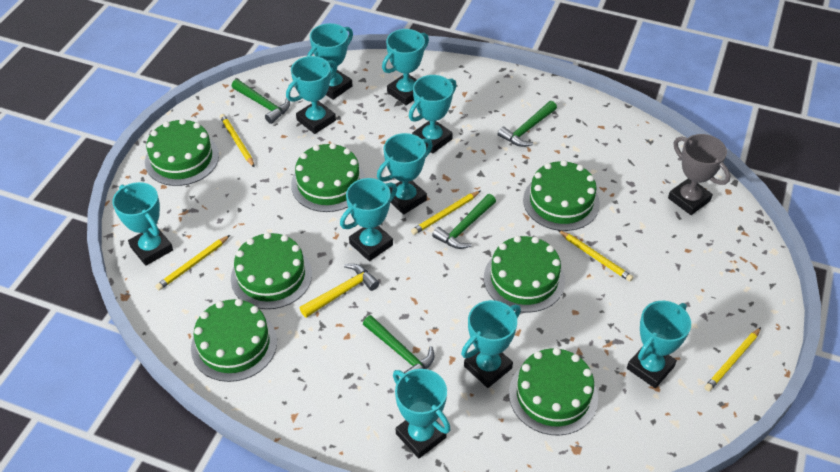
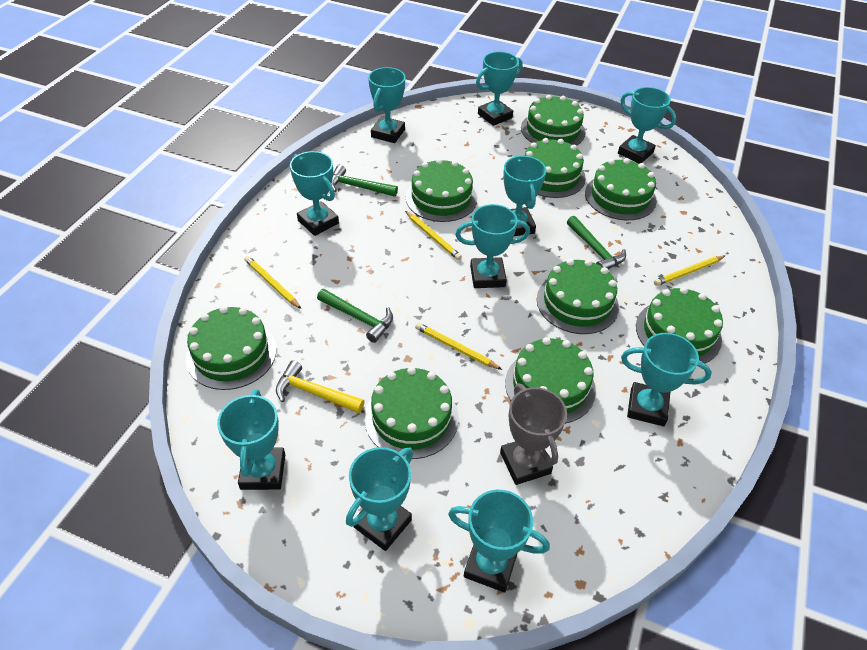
green cake: 7 -> 9
green hammer: 4 -> 3
yellow pencil: 5 -> 4

